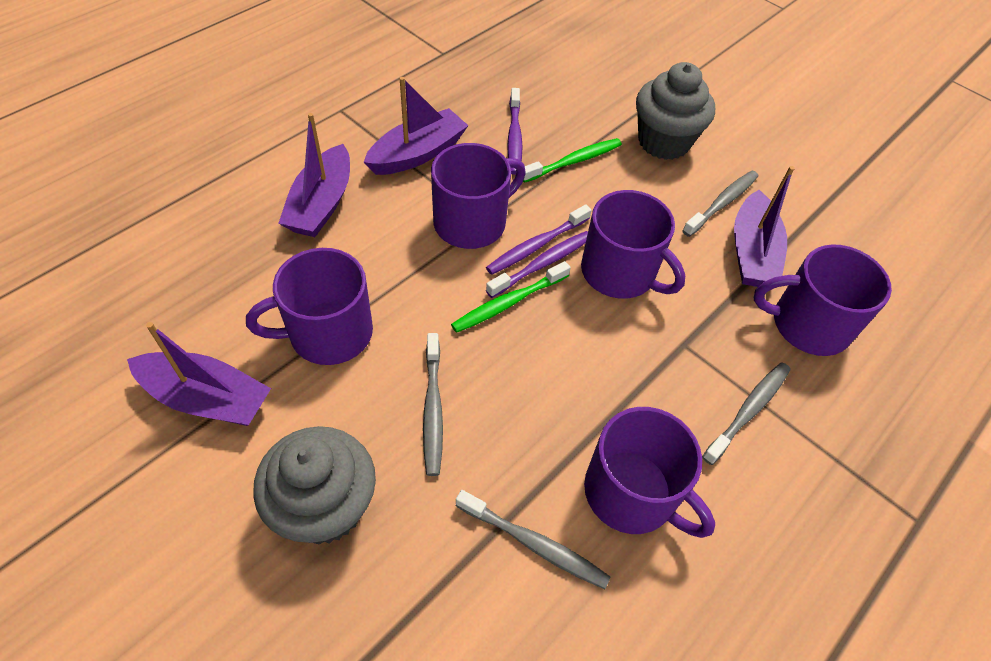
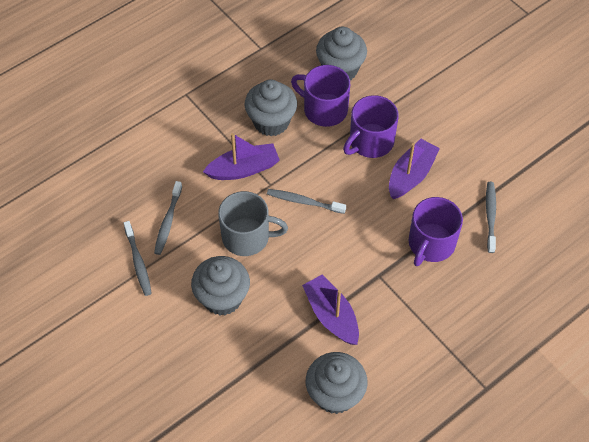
green toothbrush: 2 -> 0
grey cupcake: 2 -> 4
grey mug: 0 -> 1
purple boat: 4 -> 3
purple mug: 5 -> 3
purple toothbrush: 3 -> 0

